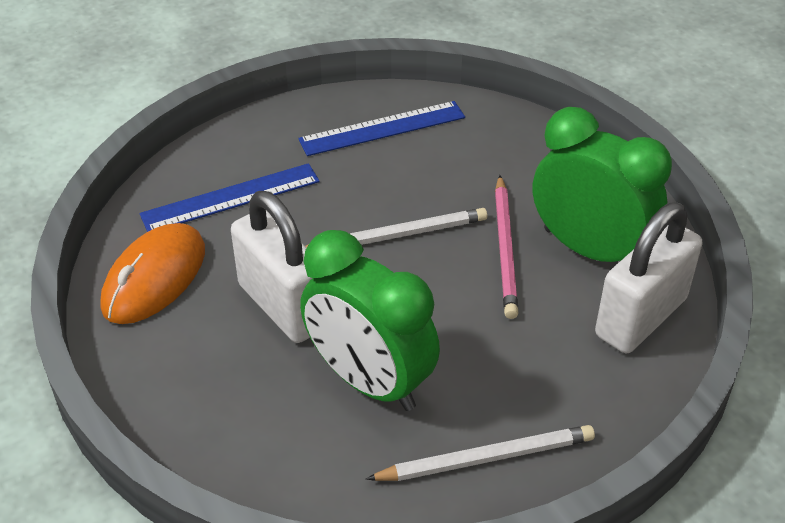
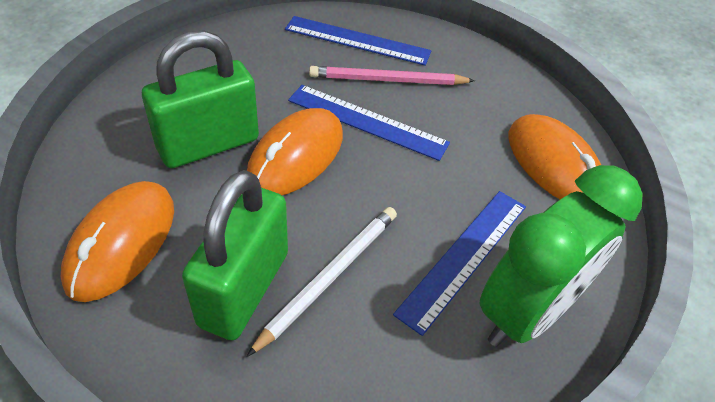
blue ruler: 2 -> 3
green clock: 2 -> 1
green padlock: 0 -> 2
orange mouse: 1 -> 3
white padlock: 2 -> 0
white pencil: 2 -> 1

